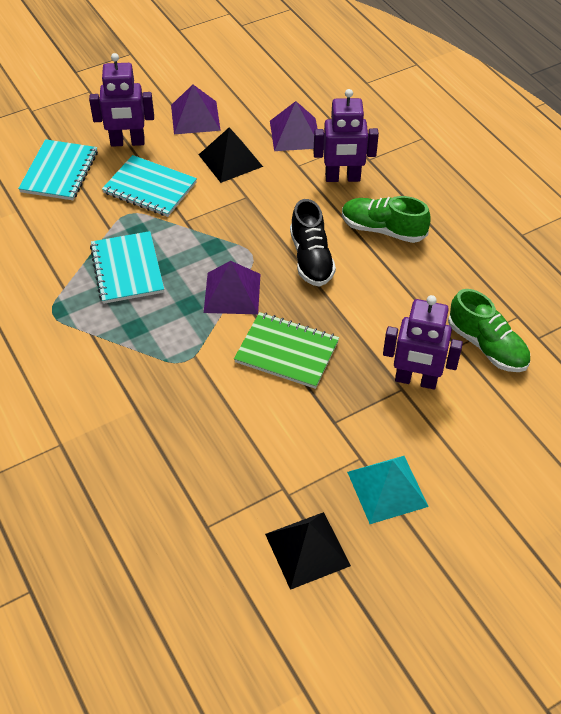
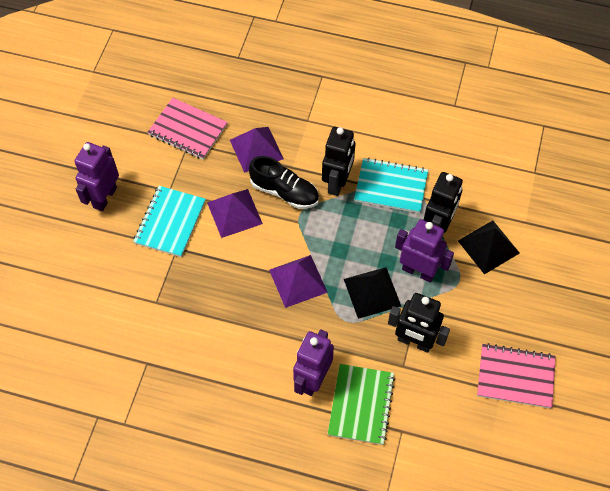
black robot: 0 -> 3
green shoe: 2 -> 0
pink notebook: 0 -> 2
turquoise notebook: 3 -> 2
turquoise pyramid: 1 -> 0

